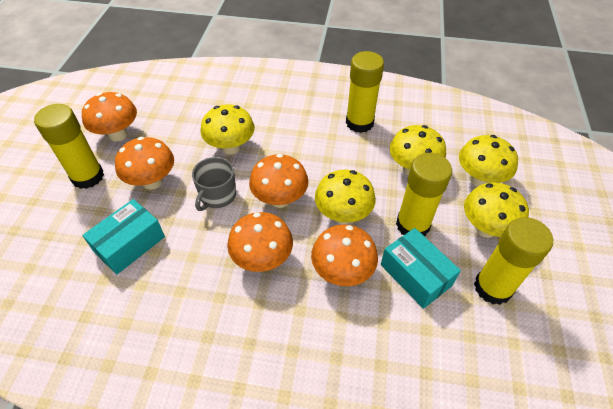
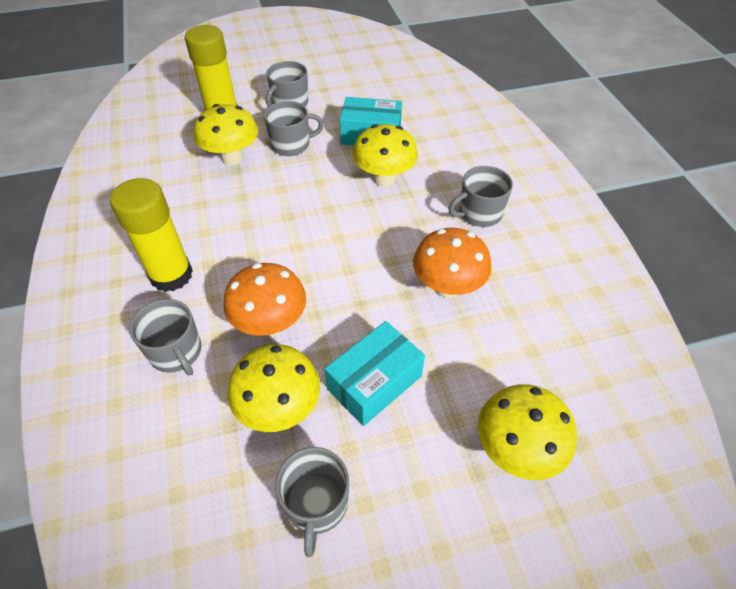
grey mug: 1 -> 5
orange mushroom: 5 -> 2
yellow glue stick: 4 -> 2
yellow mushroom: 5 -> 4

